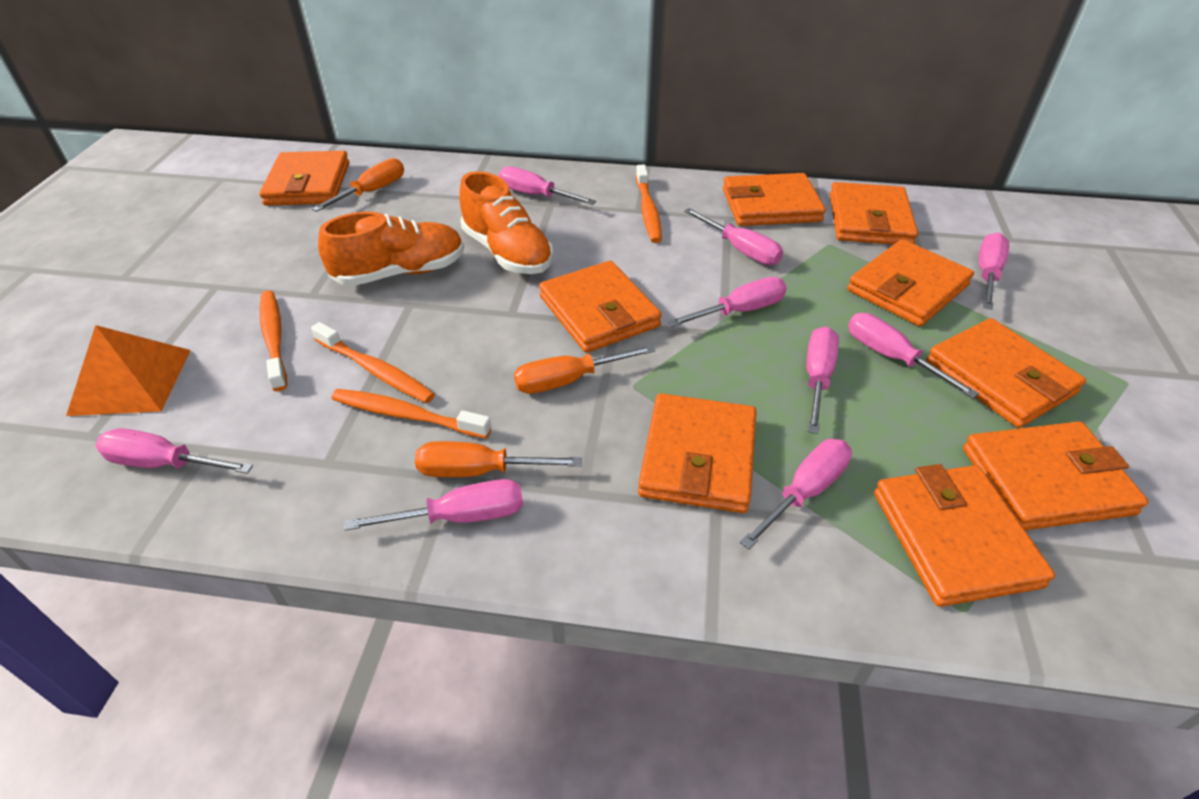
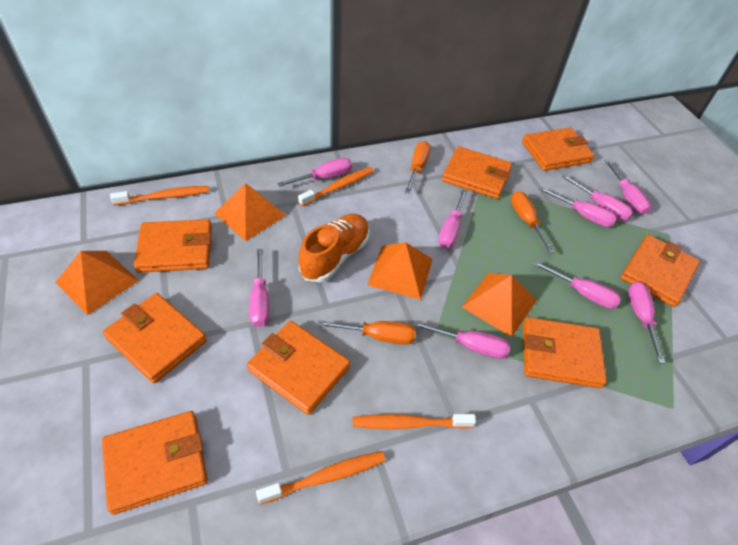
orange pyramid: 1 -> 4
orange shoe: 2 -> 1
orange wallet: 9 -> 8

